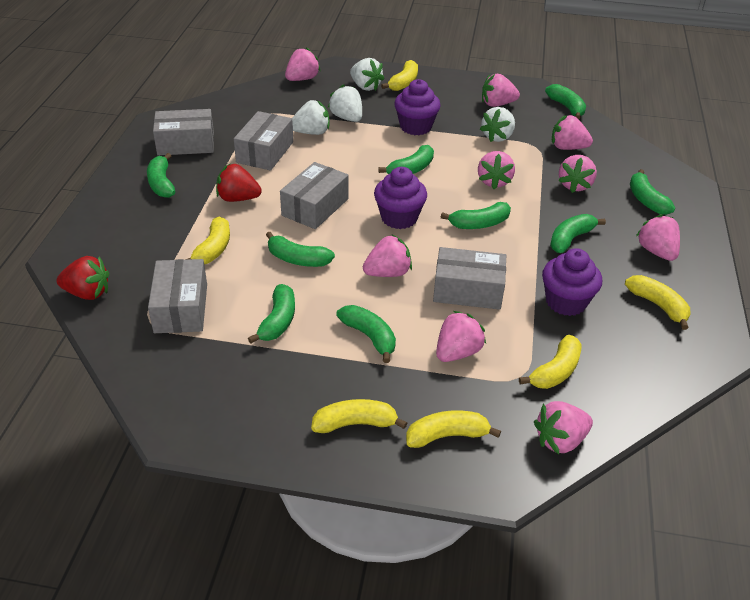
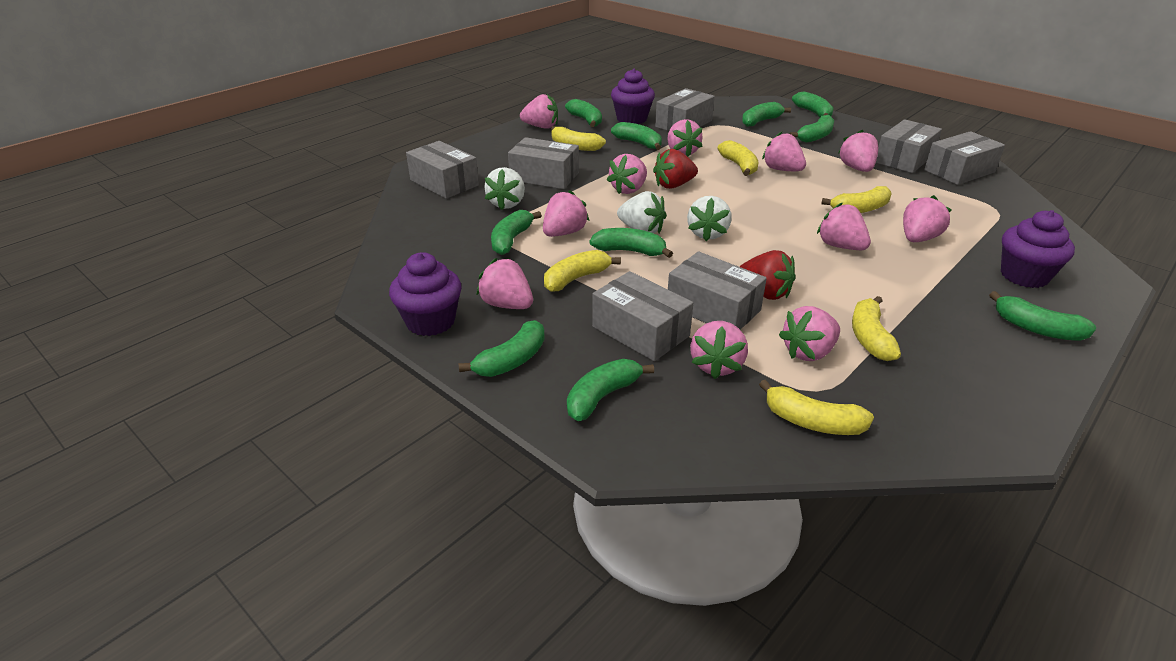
green banana: 9 -> 10
grey box: 5 -> 7
pink strawberry: 9 -> 11
white strawberry: 4 -> 3

